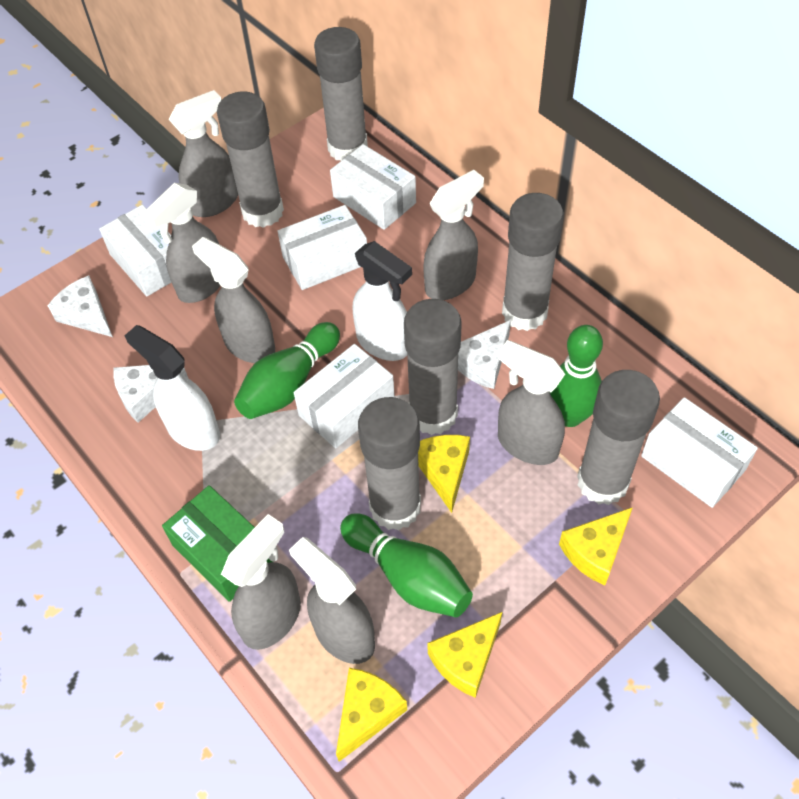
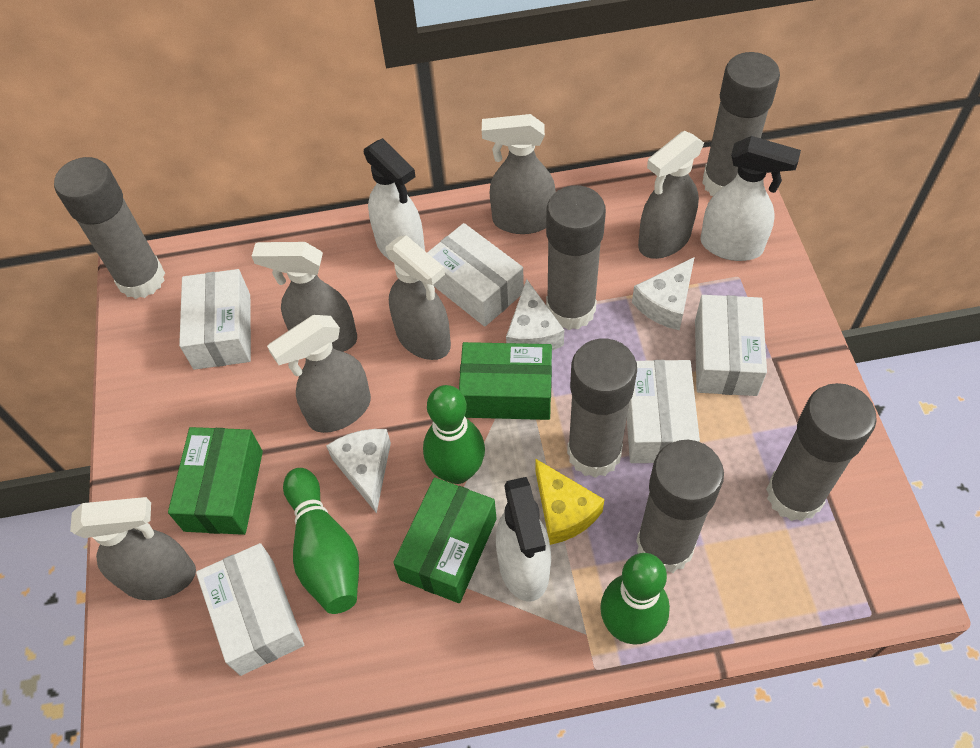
green box: 1 -> 3
grey spray bottle: 7 -> 6
white spray bottle: 2 -> 3
yellow cheese: 4 -> 1

